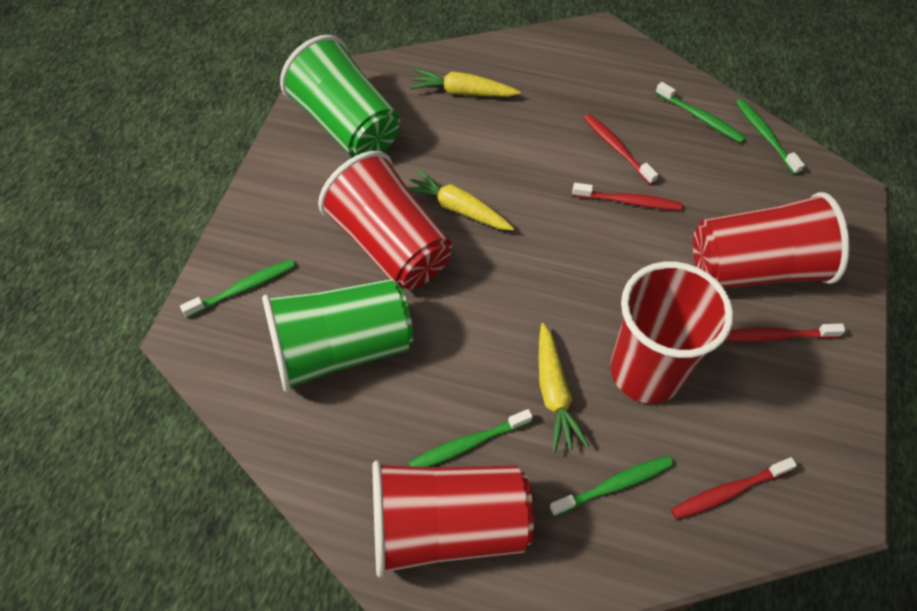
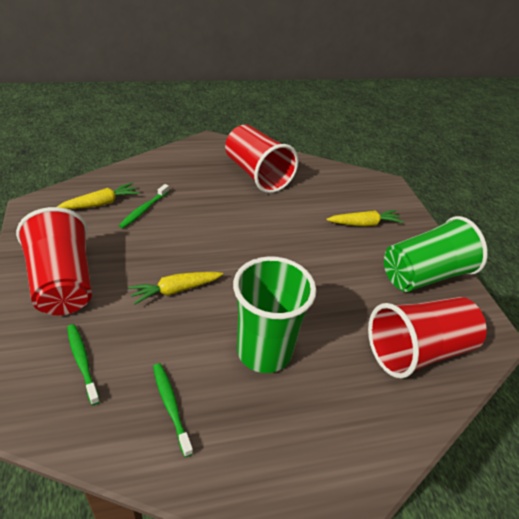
green toothbrush: 5 -> 3
red cup: 4 -> 3
red toothbrush: 4 -> 0

